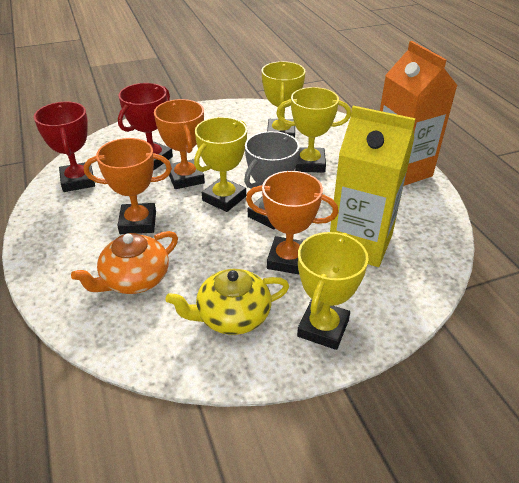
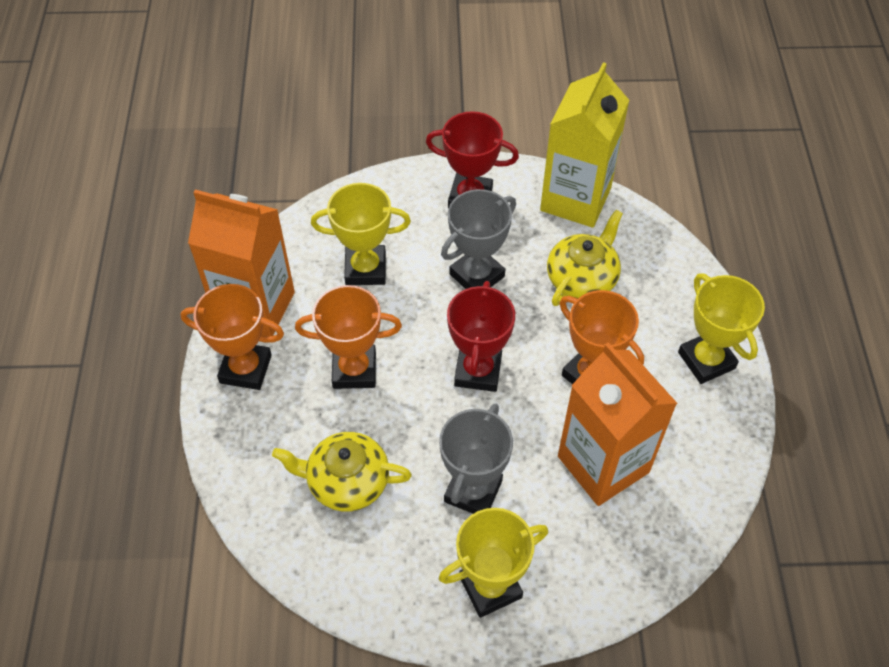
grey trophy: 1 -> 2
orange carton: 1 -> 2
orange teapot: 1 -> 0
yellow teapot: 1 -> 2
yellow trophy: 4 -> 3

